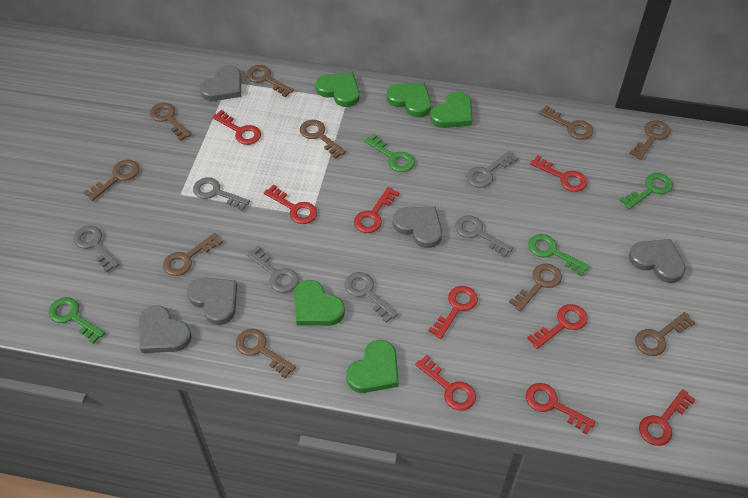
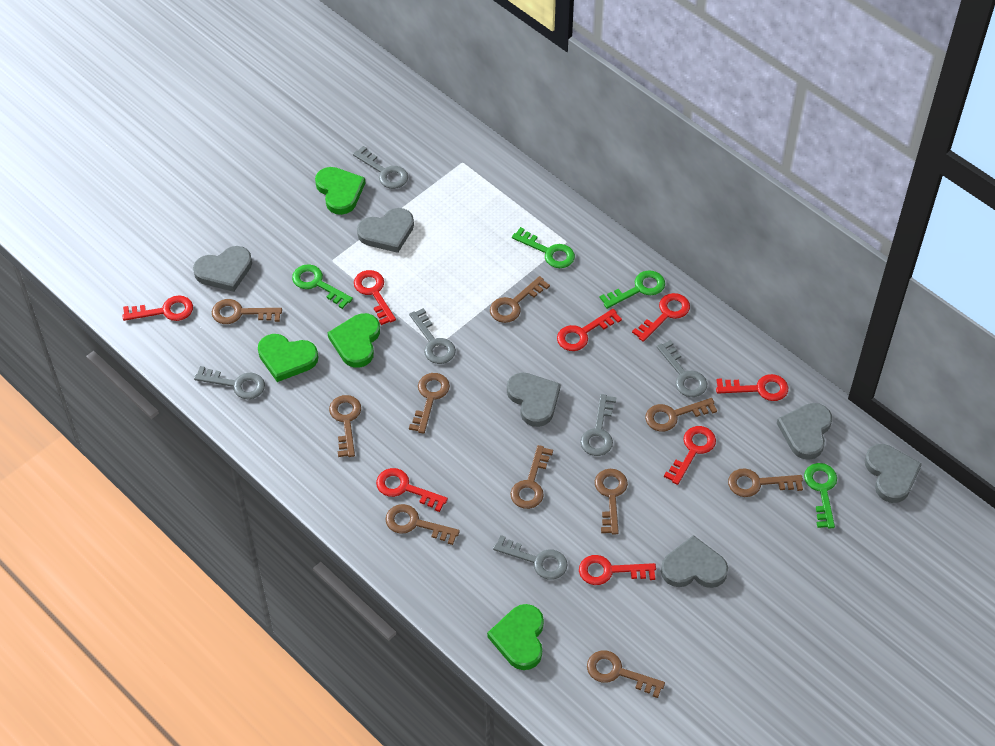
green heart: 5 -> 4
grey heart: 5 -> 6
red key: 9 -> 8

